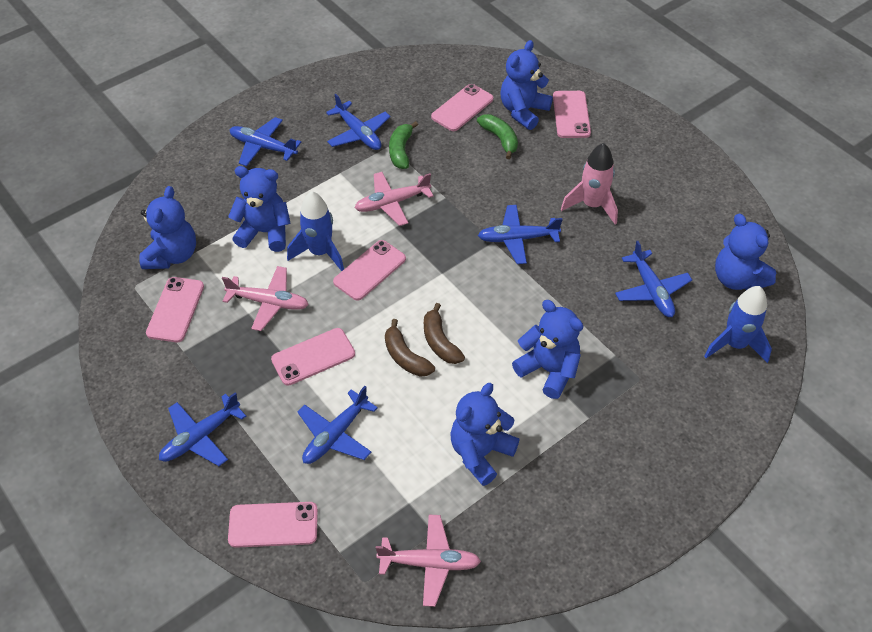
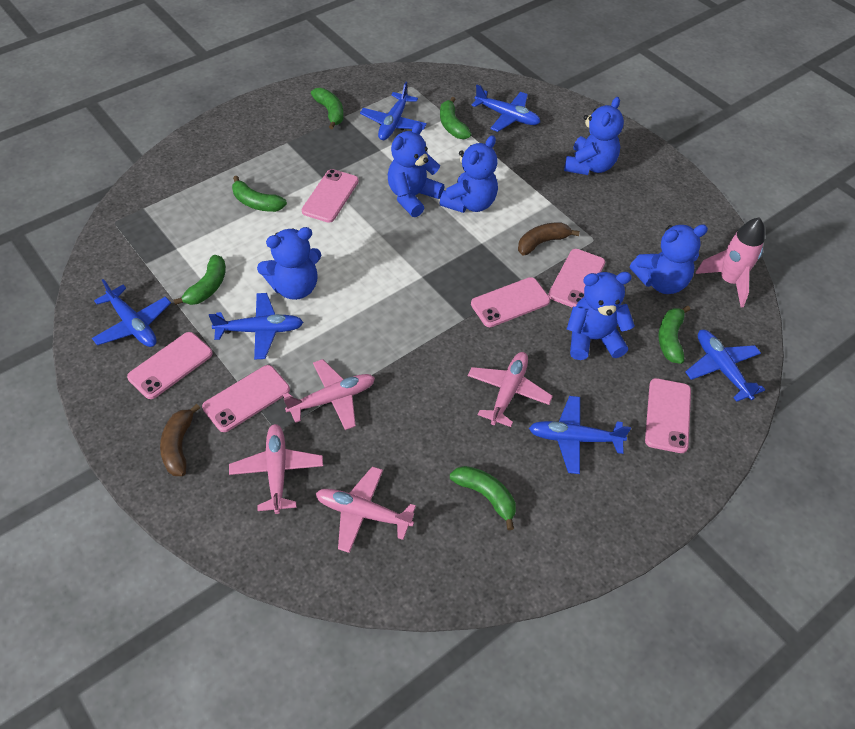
blue rocket: 2 -> 0
green banana: 2 -> 6
pink plane: 3 -> 4

